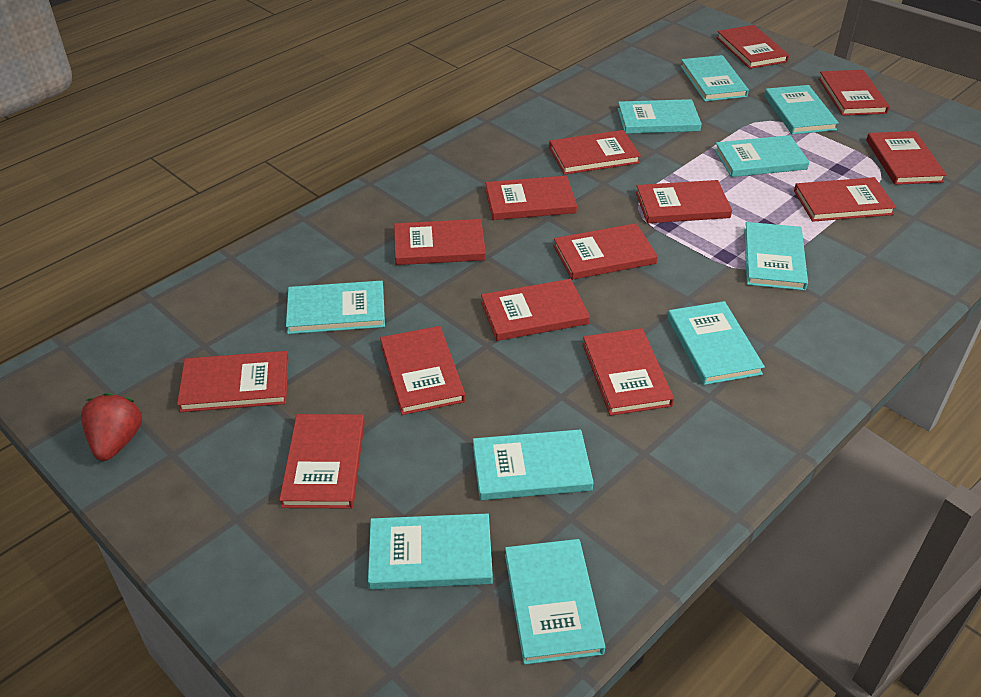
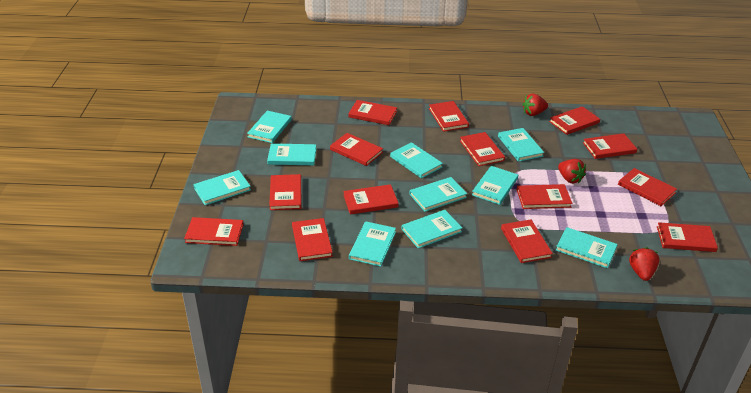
red strawberry: 1 -> 3

